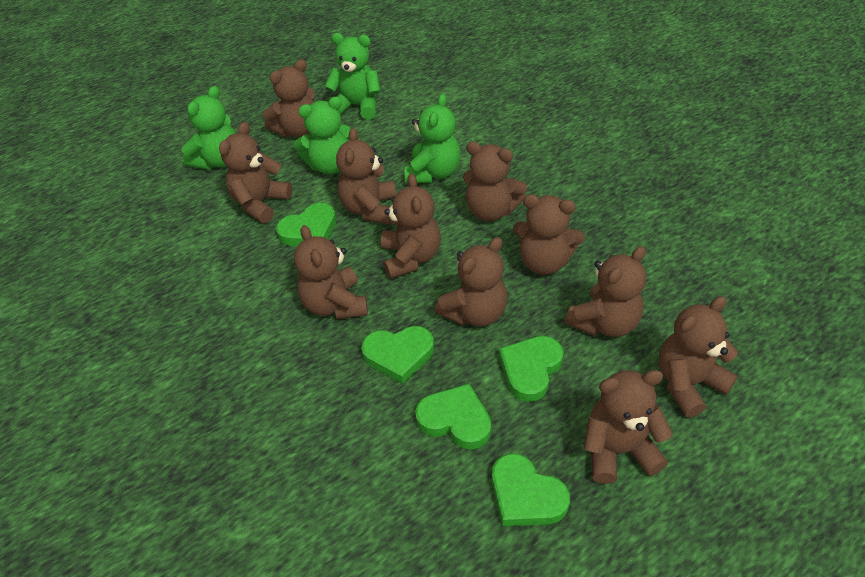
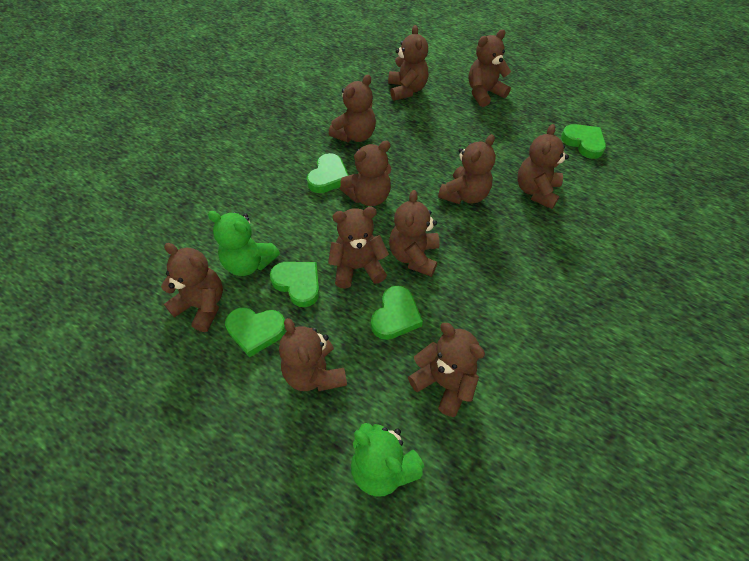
green teddy bear: 4 -> 2

